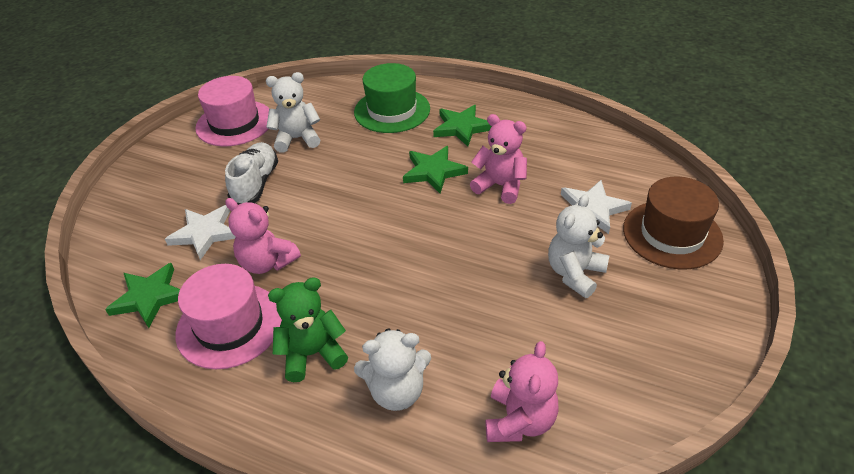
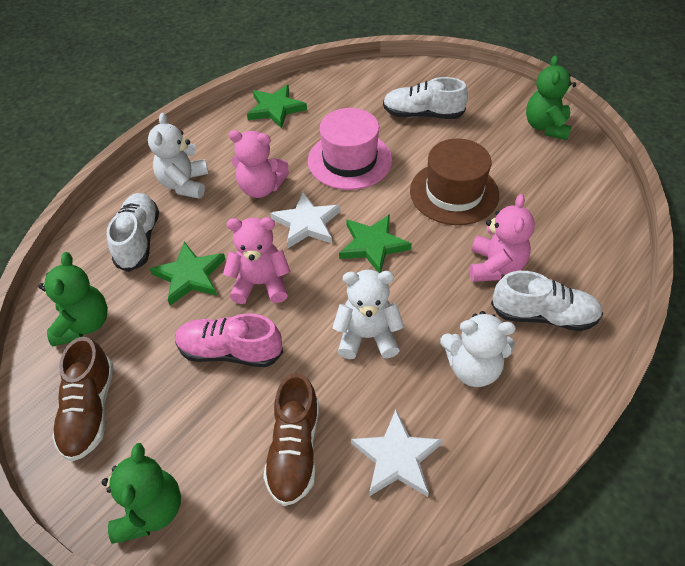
brown shoe: 0 -> 2
green hat: 1 -> 0
green teddy bear: 1 -> 3
pink hat: 2 -> 1
pink shoe: 0 -> 1
white shoe: 1 -> 3

